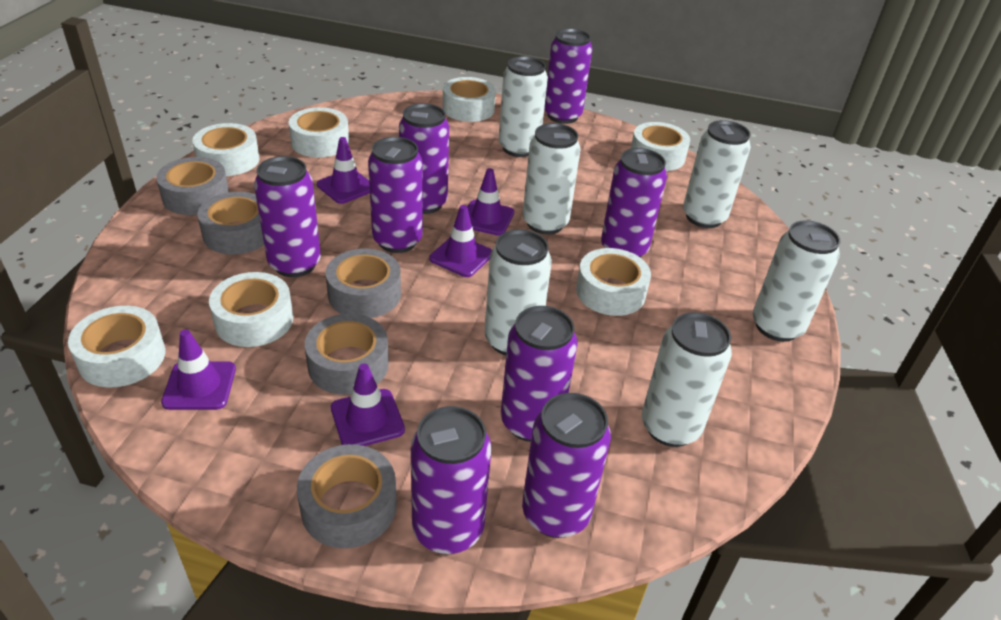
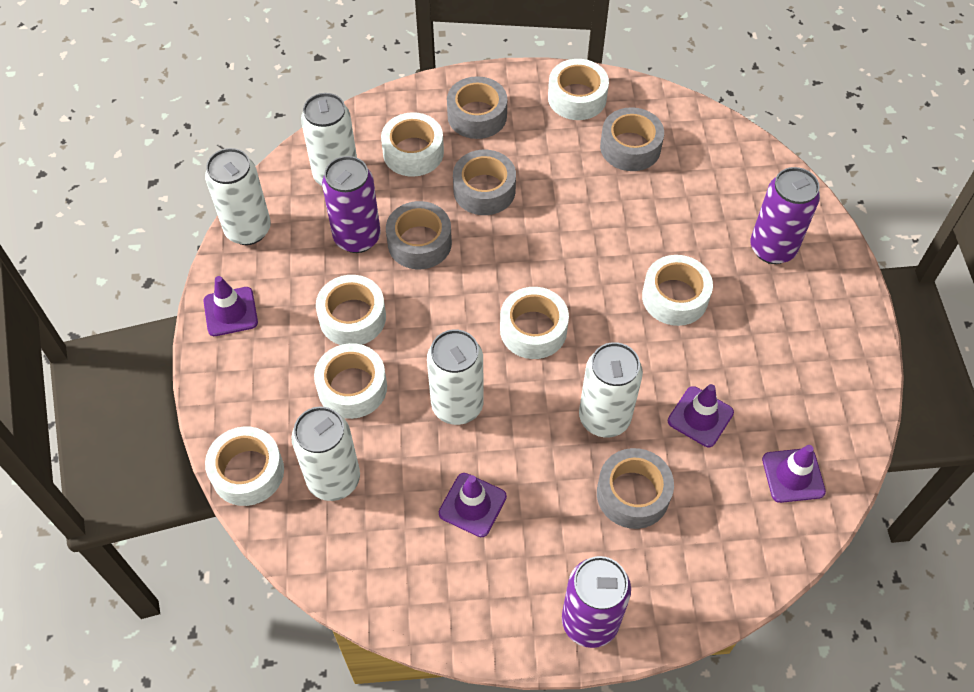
purple can: 8 -> 3
purple traffic cone: 5 -> 4
white can: 6 -> 5

